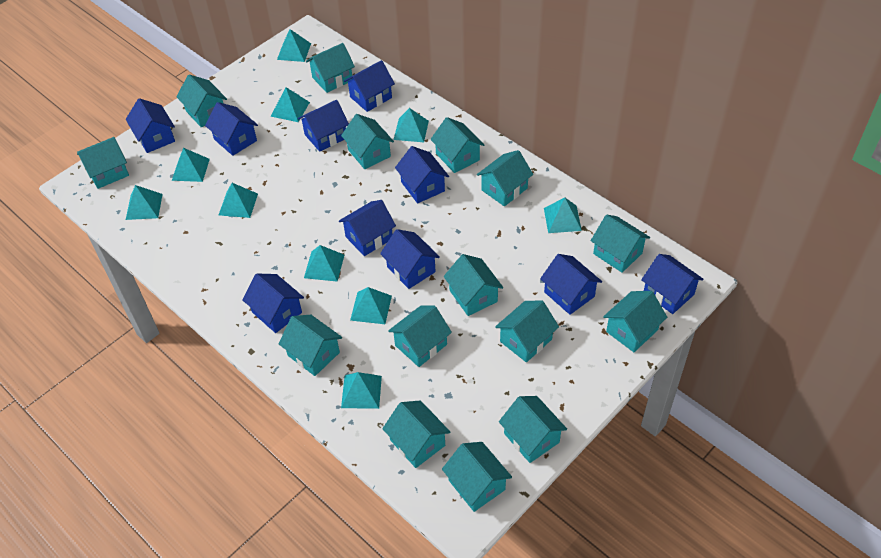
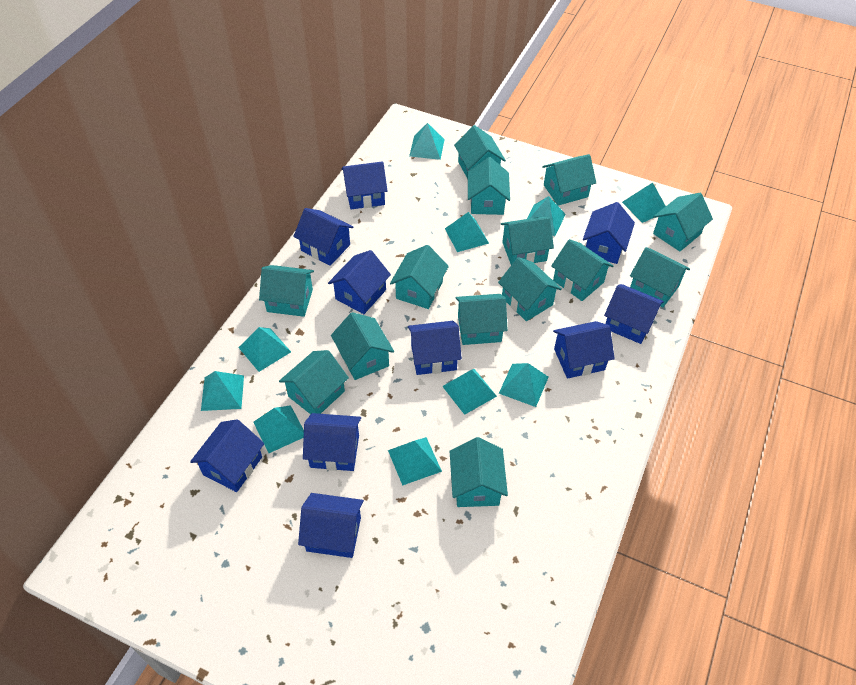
turquoise house: 15 -> 14

